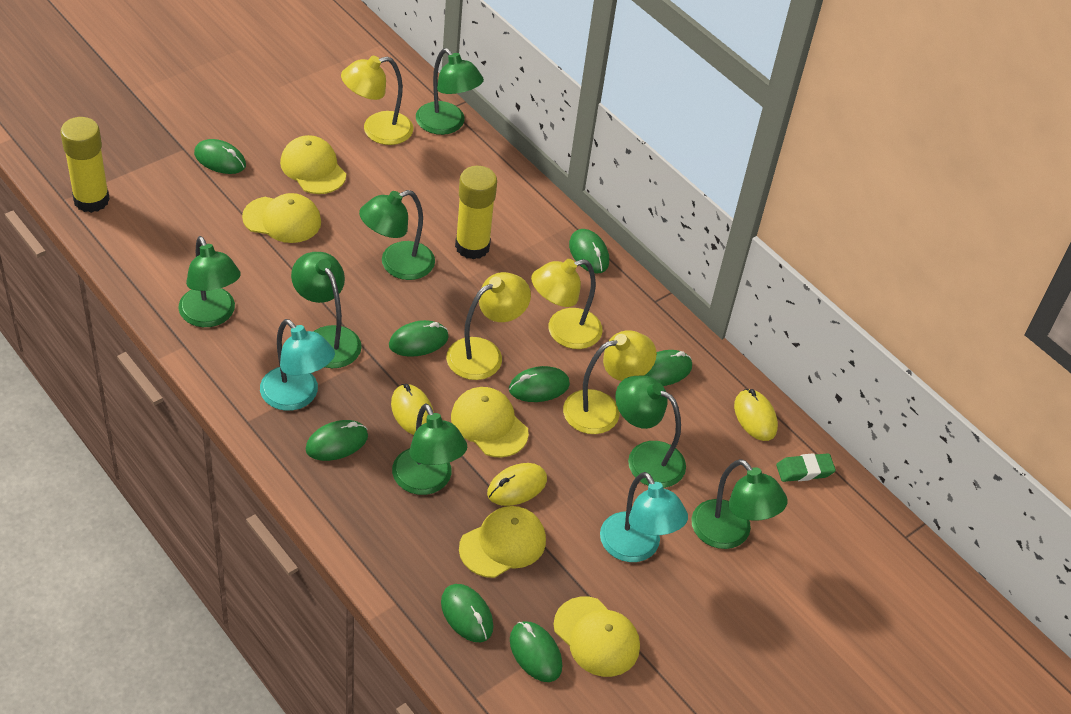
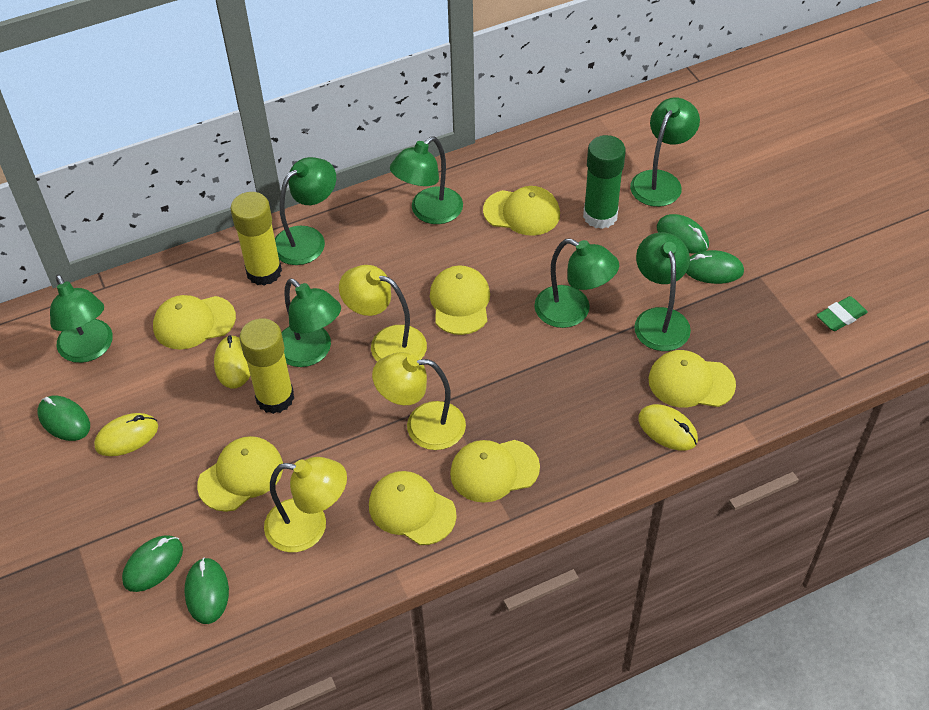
green glue stick: 0 -> 1
green mouse: 8 -> 5
turquoise lamp: 2 -> 0
yellow cap: 5 -> 7
yellow lamp: 4 -> 3

